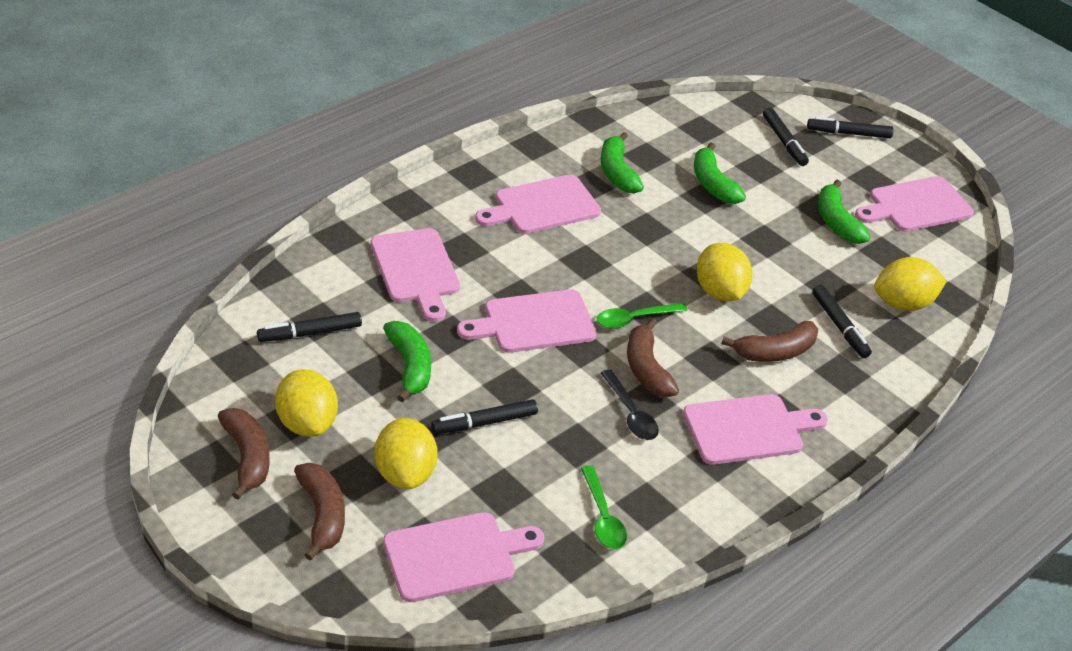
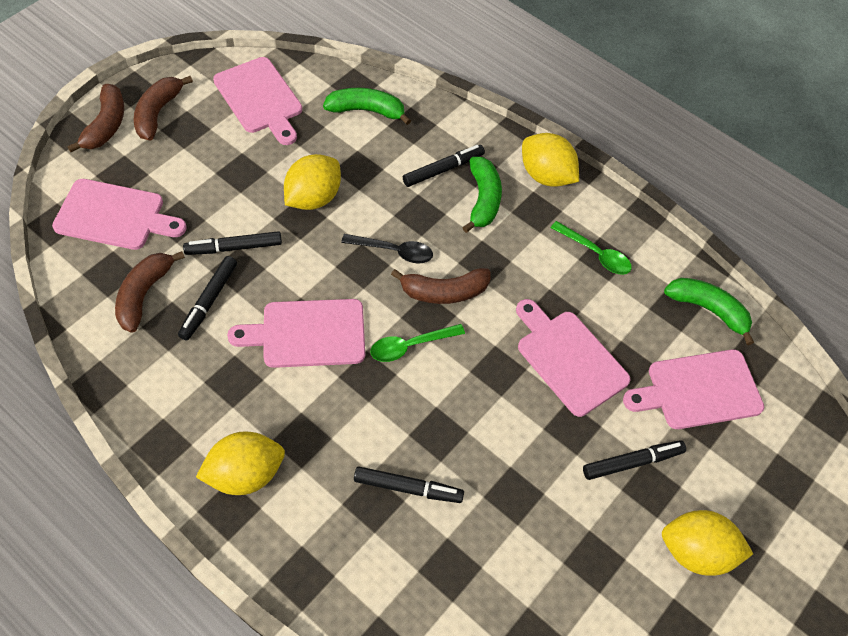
green banana: 4 -> 3
pink cutting board: 6 -> 5

